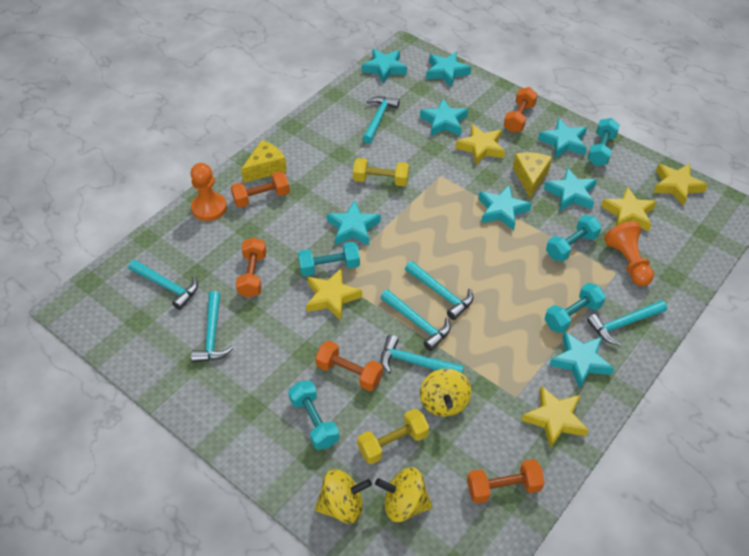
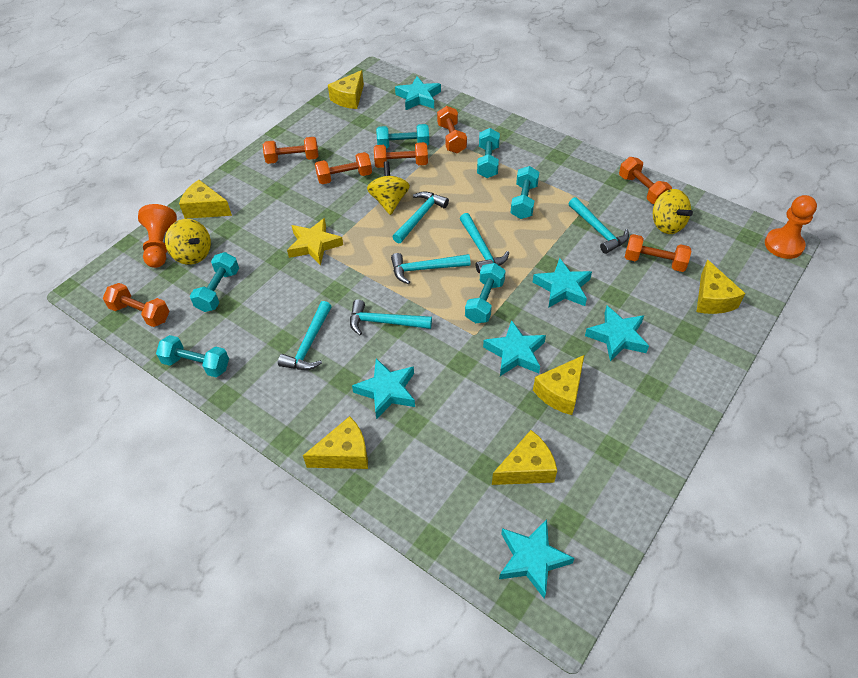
orange dumbbell: 5 -> 7
turquoise dumbbell: 5 -> 6
turquoise hammer: 7 -> 6
turquoise star: 8 -> 6
yellow cheese: 2 -> 6
yellow dumbbell: 2 -> 0
yellow star: 5 -> 1

